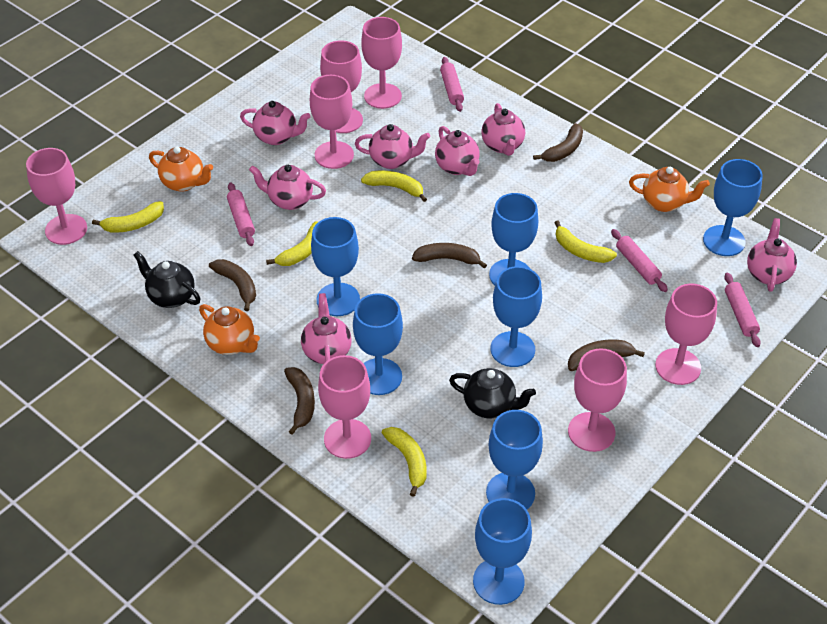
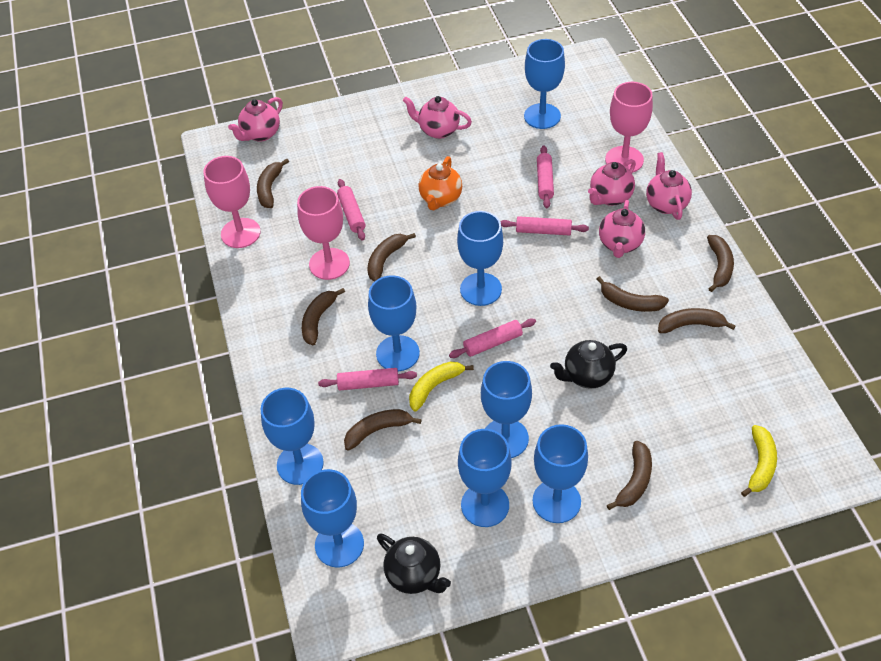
blue goblet: 7 -> 8
brown banana: 5 -> 8
orange teapot: 3 -> 1
pink goblet: 7 -> 3
pink rolling pin: 4 -> 5
pink teapot: 7 -> 5
yellow banana: 5 -> 2

